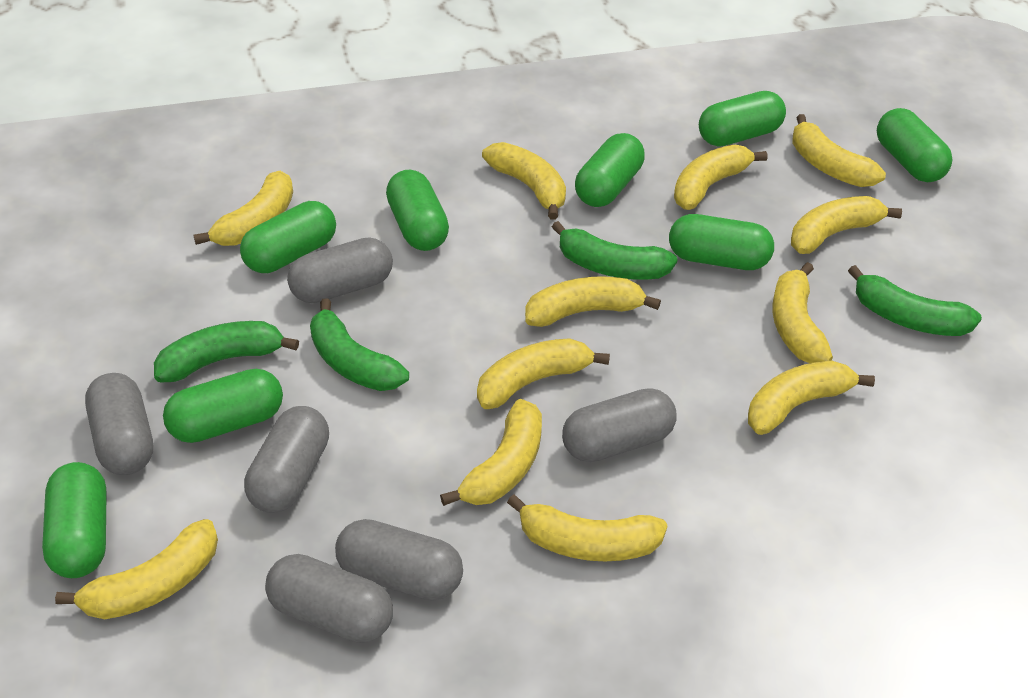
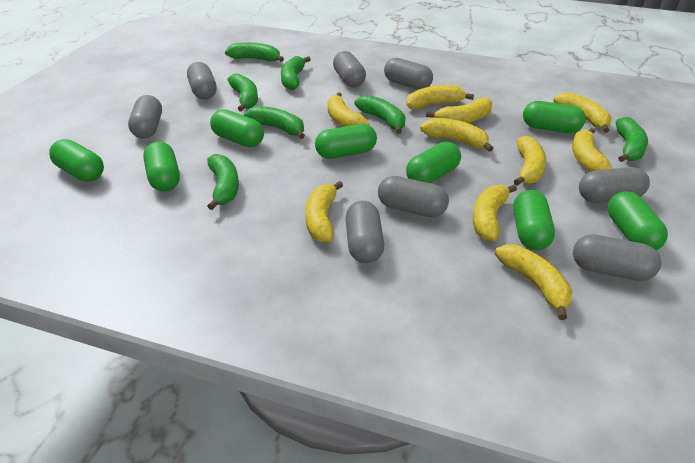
green banana: 4 -> 7
grey capsule: 6 -> 8
yellow banana: 12 -> 10

